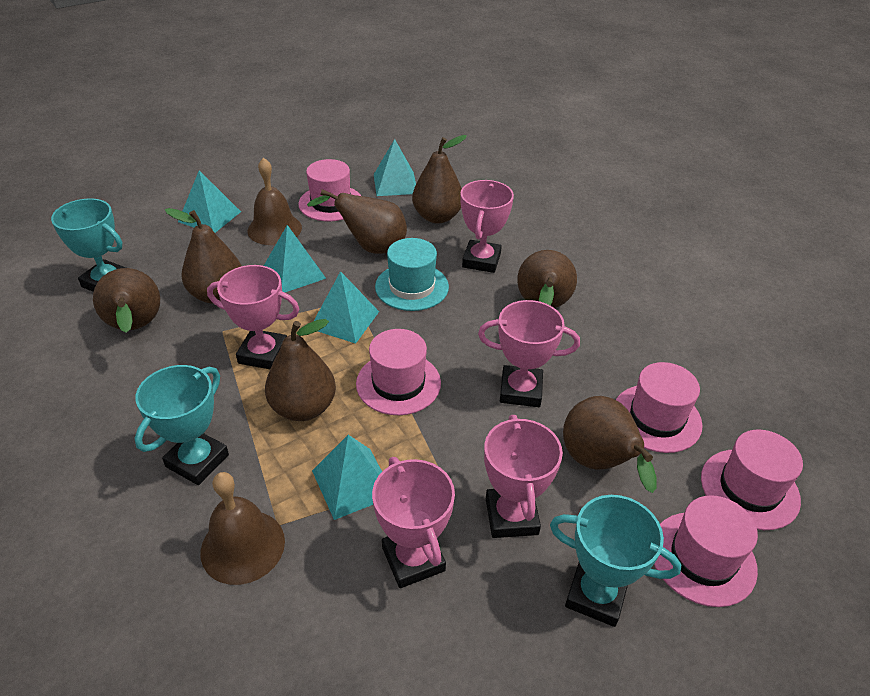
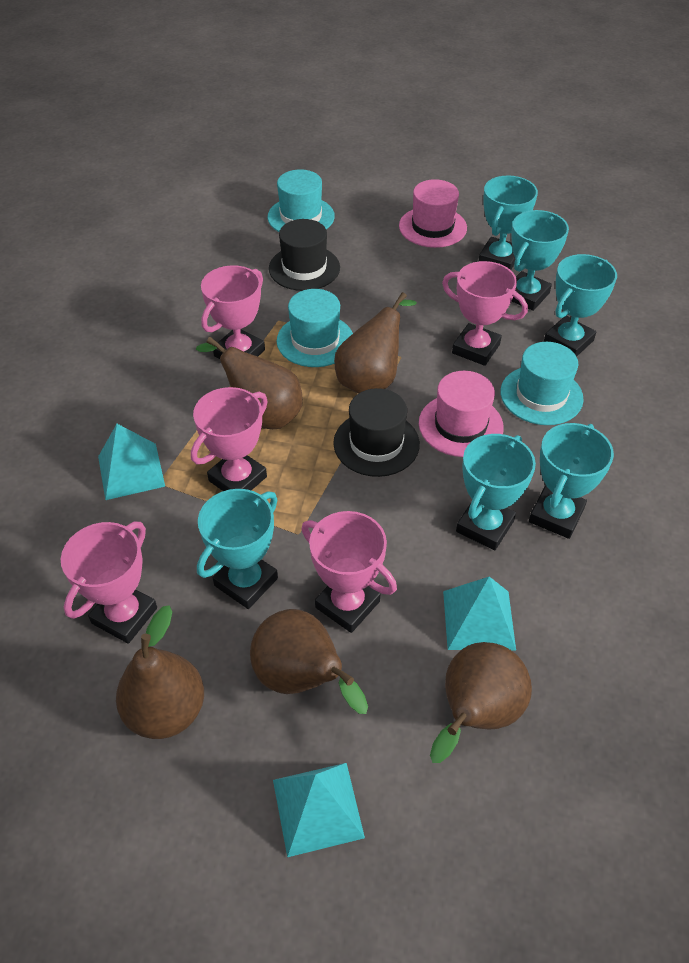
black hat: 0 -> 2
brown bell: 2 -> 0
brown pear: 7 -> 5
pink hat: 5 -> 2
turquoise hat: 1 -> 3
turquoise pyramid: 5 -> 3
turquoise trophy: 3 -> 6

